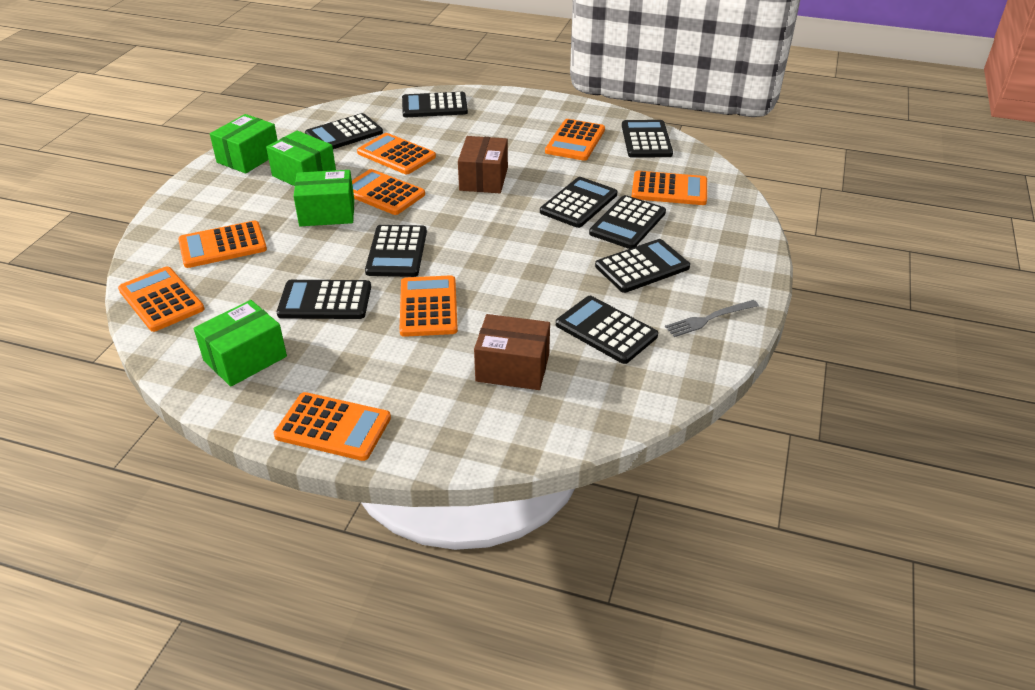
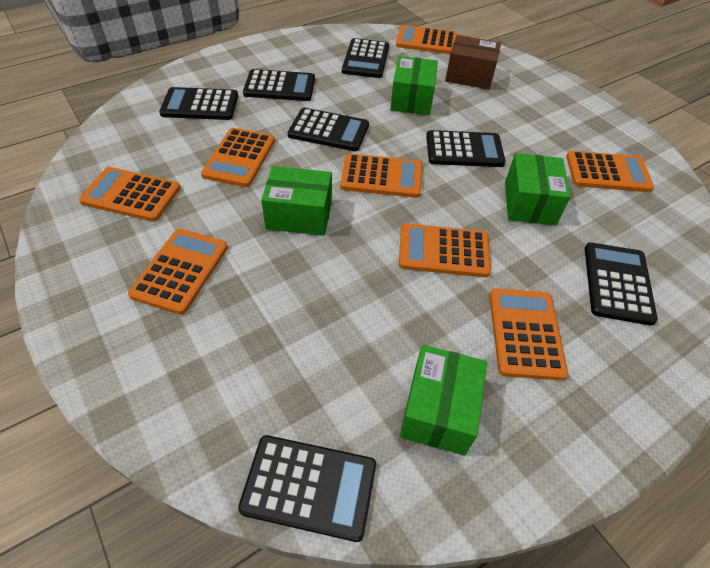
black calculator: 9 -> 7
brown box: 2 -> 1
grey fork: 1 -> 0

